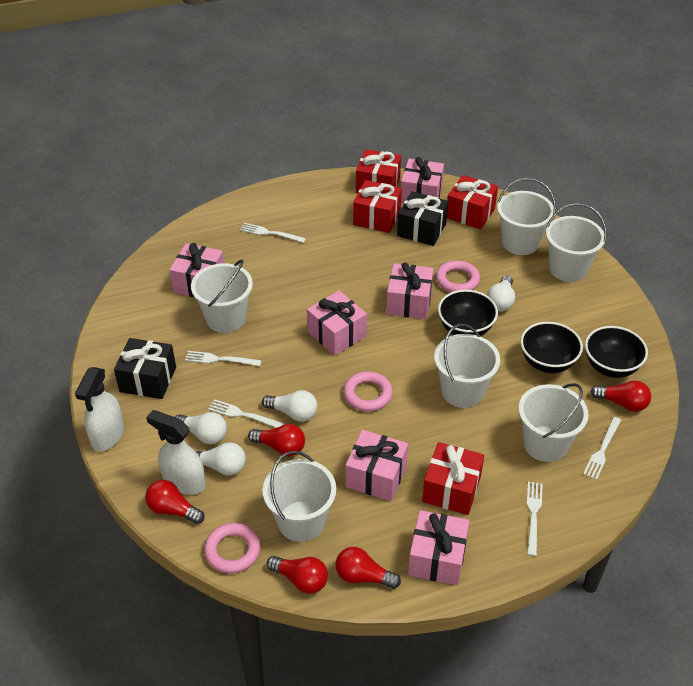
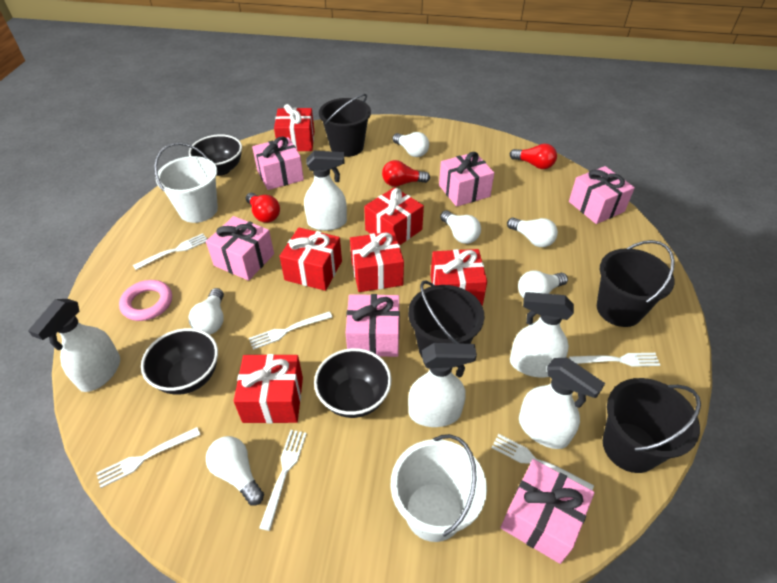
black bucket: 0 -> 4
black gift: 2 -> 0
pink ring: 3 -> 1
red gift: 4 -> 6
red light bulb: 5 -> 3
white bucket: 6 -> 2
white fork: 5 -> 6
white light bulb: 4 -> 6
white spray bottle: 2 -> 5

